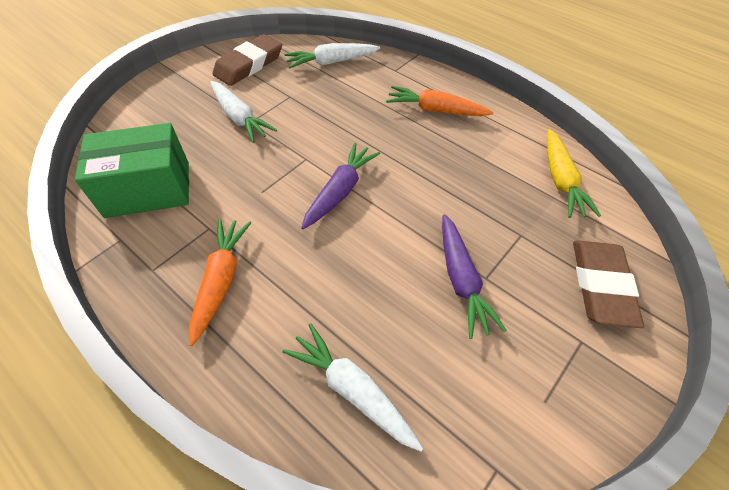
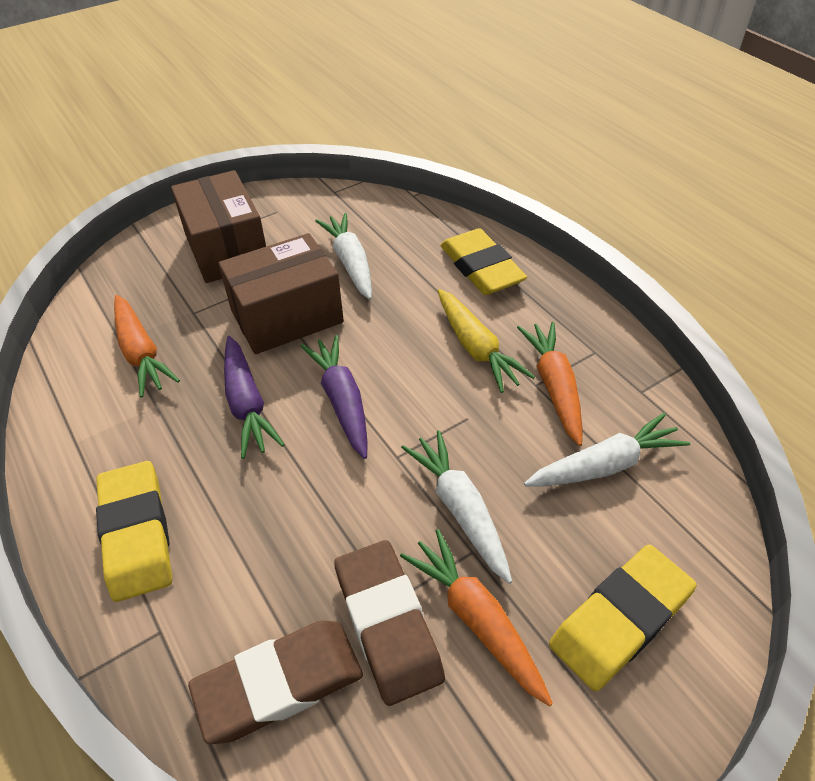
brown box: 0 -> 2
green box: 1 -> 0
orange carrot: 2 -> 3
yellow eraser: 0 -> 3

